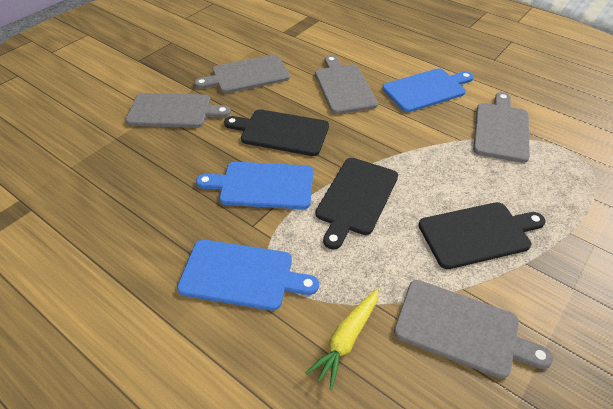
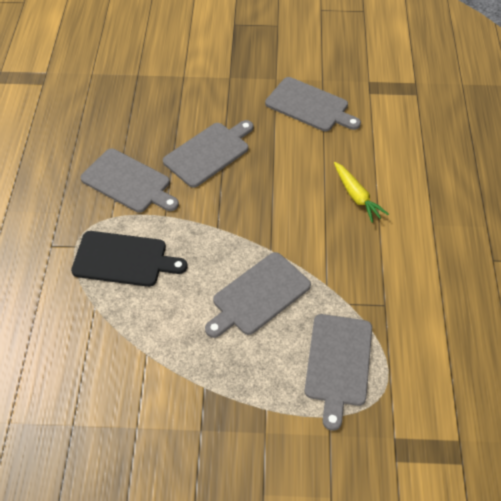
black cutting board: 3 -> 1
blue cutting board: 3 -> 0

